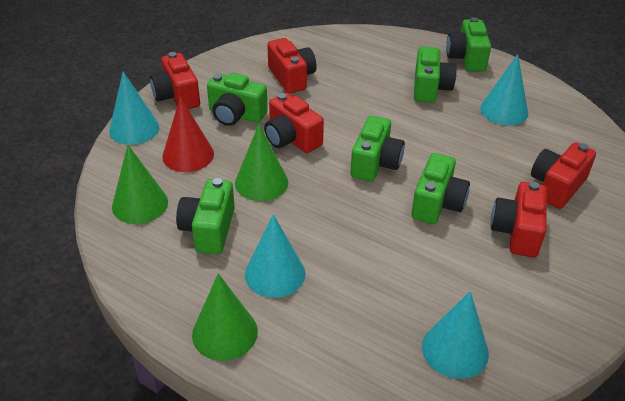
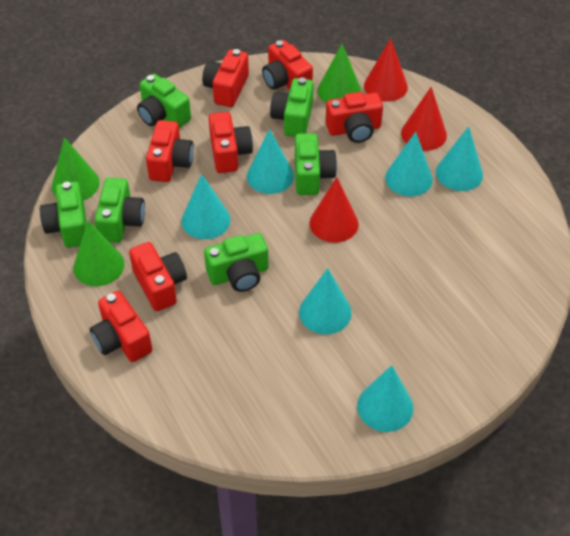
red camera: 5 -> 7
red cone: 1 -> 3
turquoise cone: 4 -> 6

